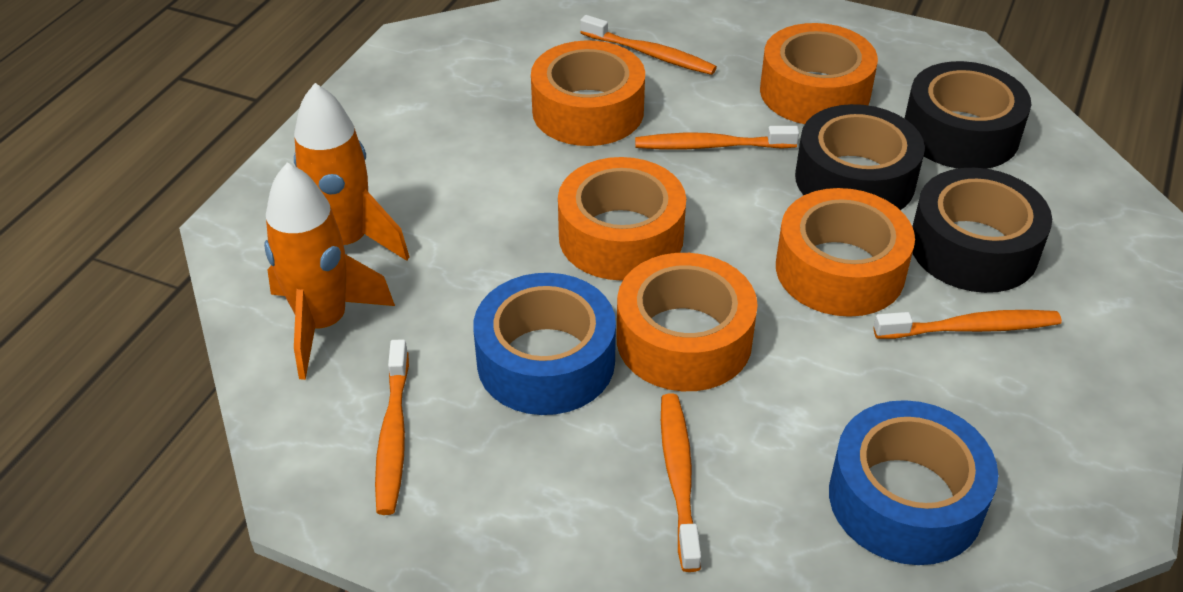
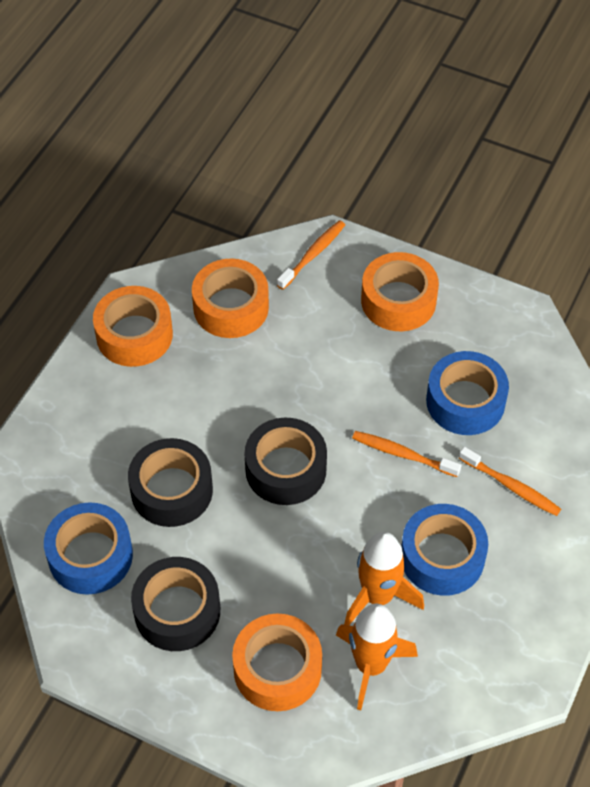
blue tape: 2 -> 3
orange tape: 5 -> 4
orange toothbrush: 5 -> 3

